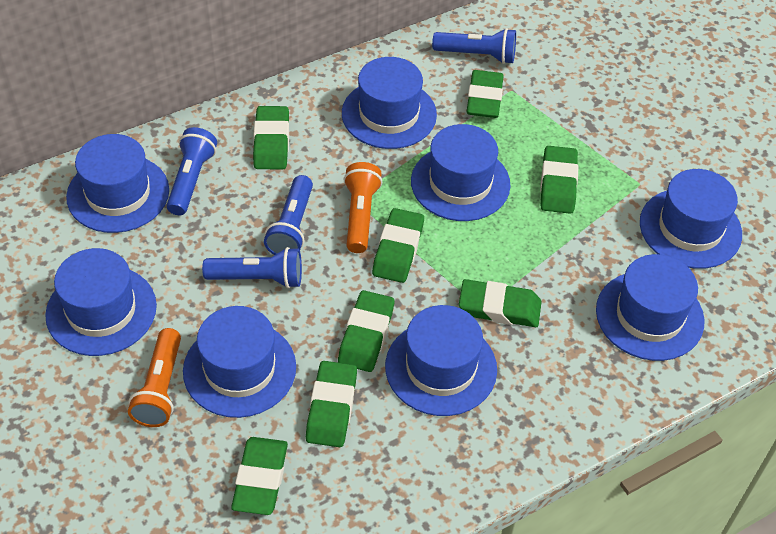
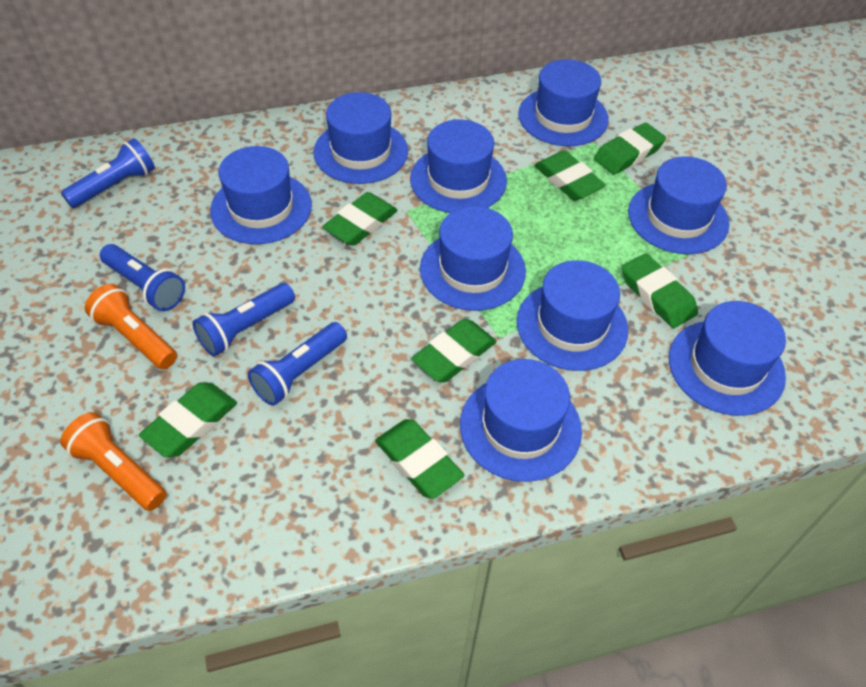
blue hat: 8 -> 9
green eraser: 8 -> 7

